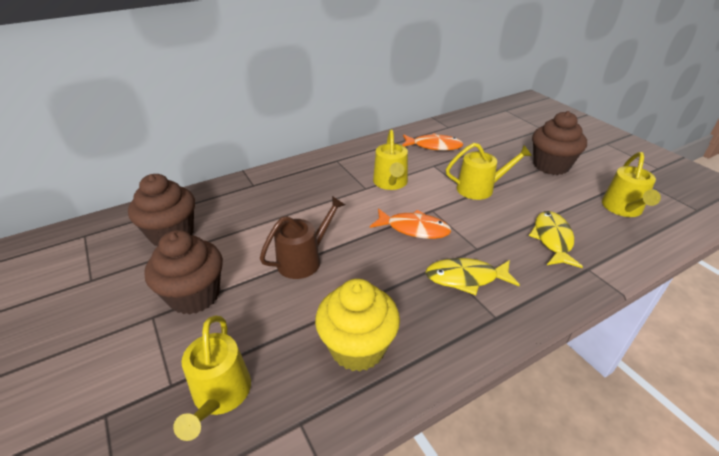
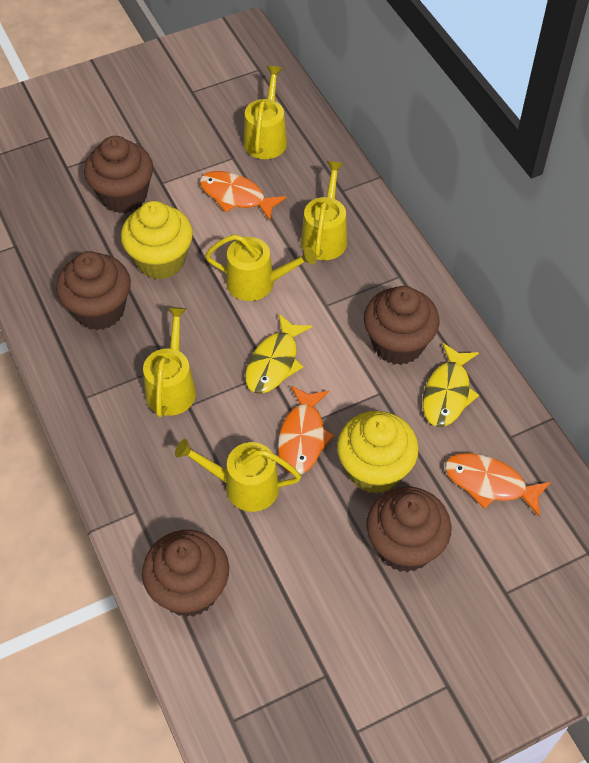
brown cupcake: 3 -> 5
brown watering can: 1 -> 0
orange fish: 2 -> 3
yellow cupcake: 1 -> 2
yellow watering can: 4 -> 5

